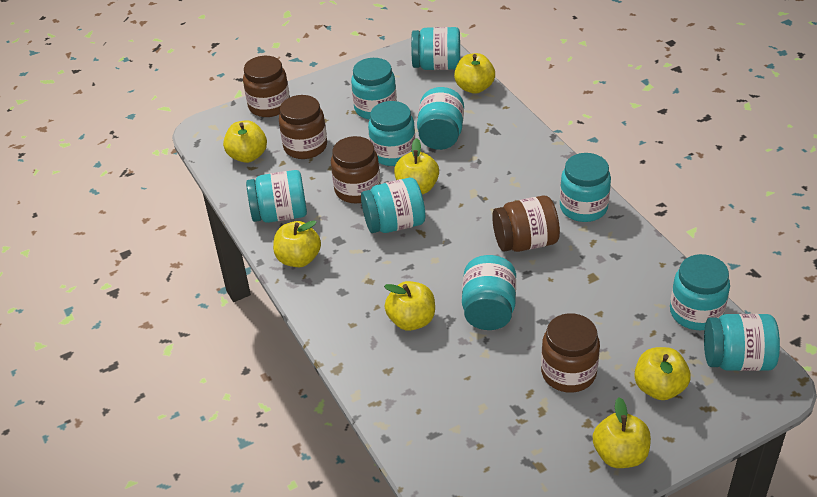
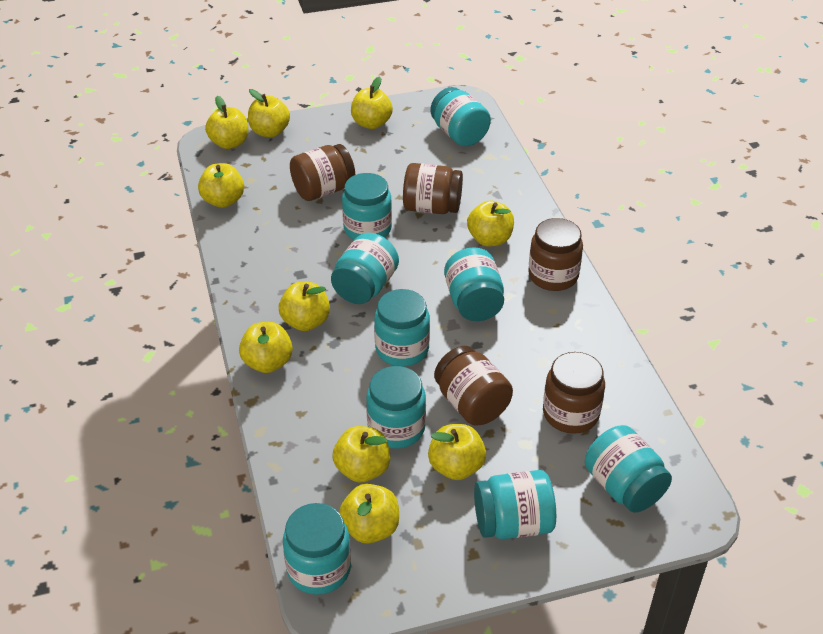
turquoise jar: 10 -> 9
yellow apple: 7 -> 10

